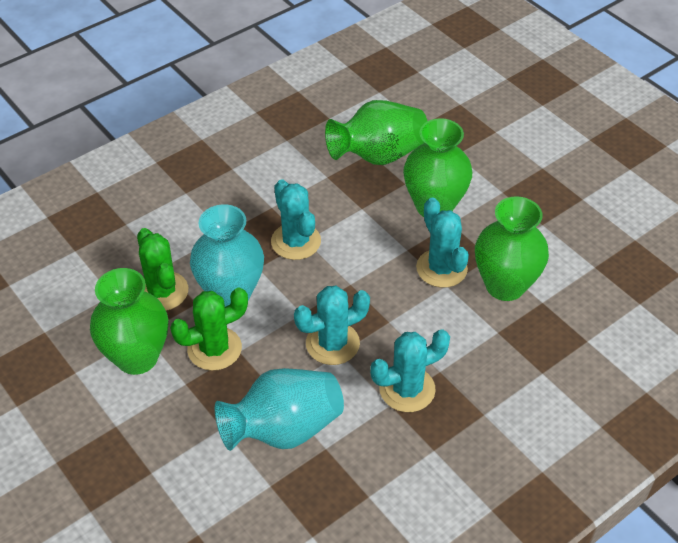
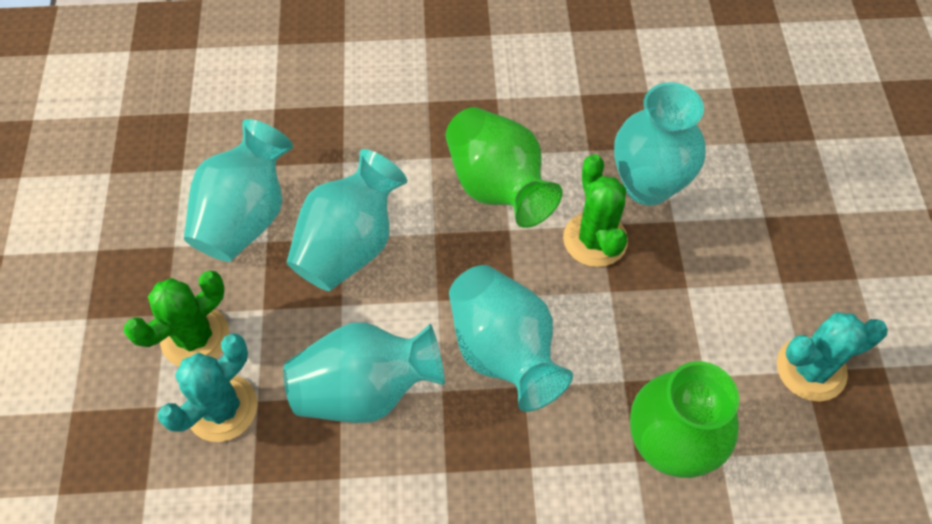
green vase: 4 -> 2
turquoise cactus: 4 -> 2
turquoise vase: 2 -> 5

